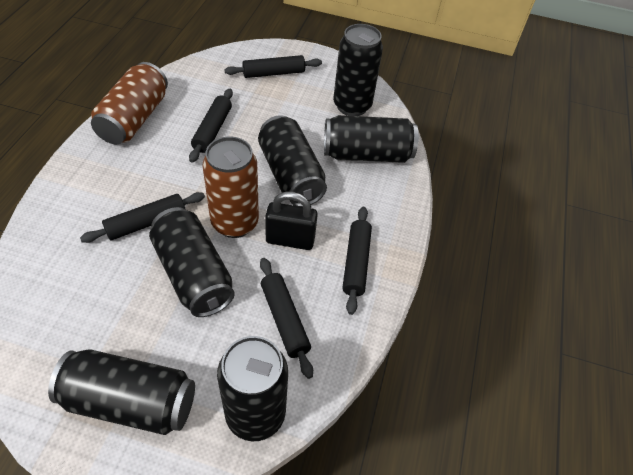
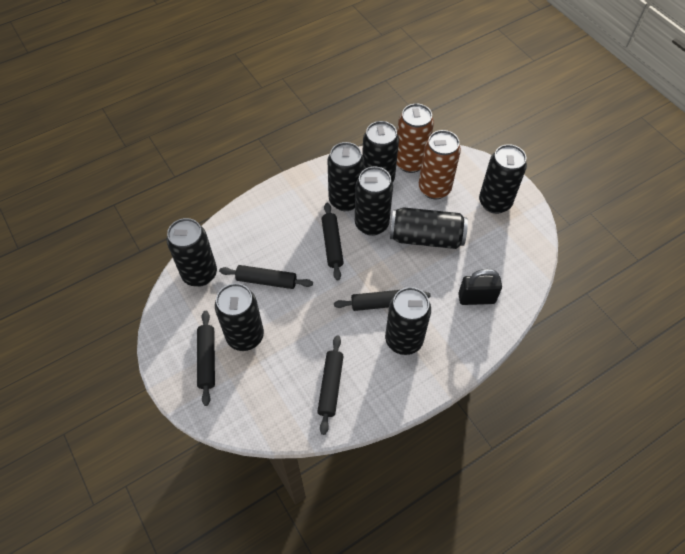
black can: 6 -> 8

